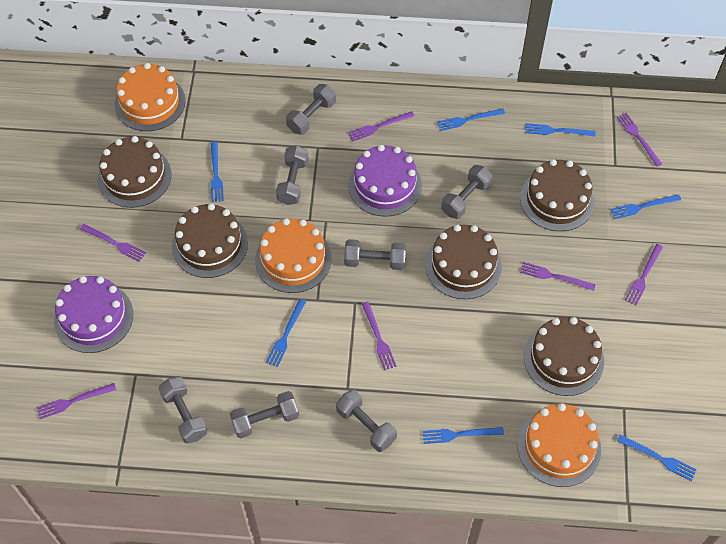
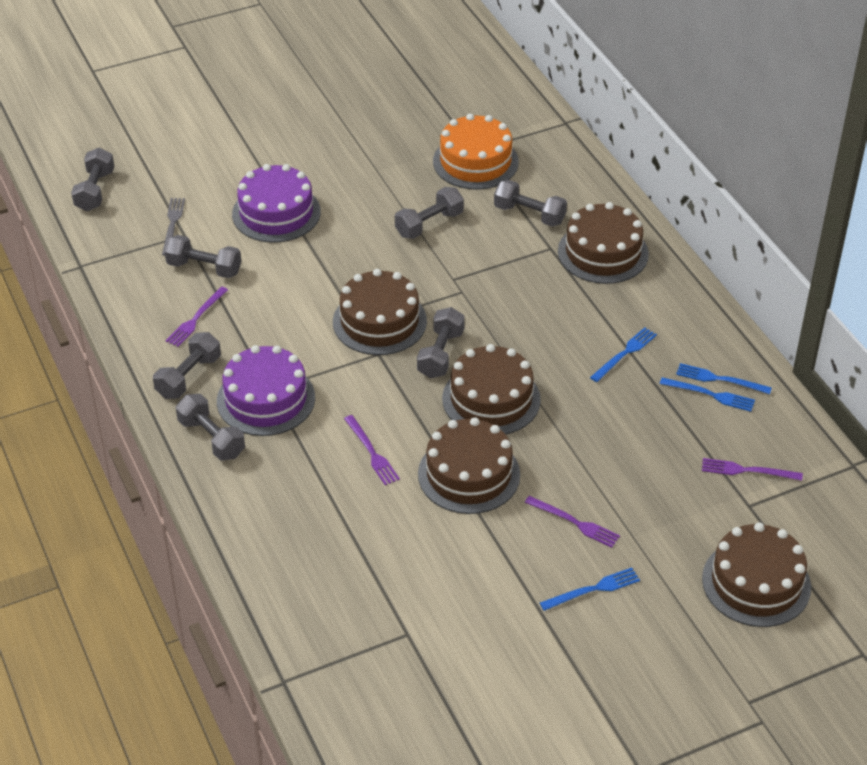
blue fork: 7 -> 4
grey fork: 0 -> 1
orange cake: 3 -> 1
purple fork: 7 -> 4

